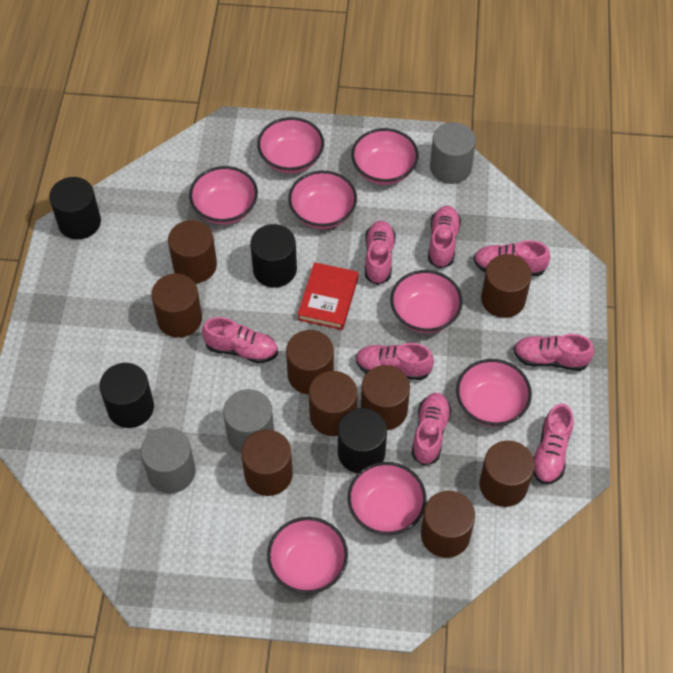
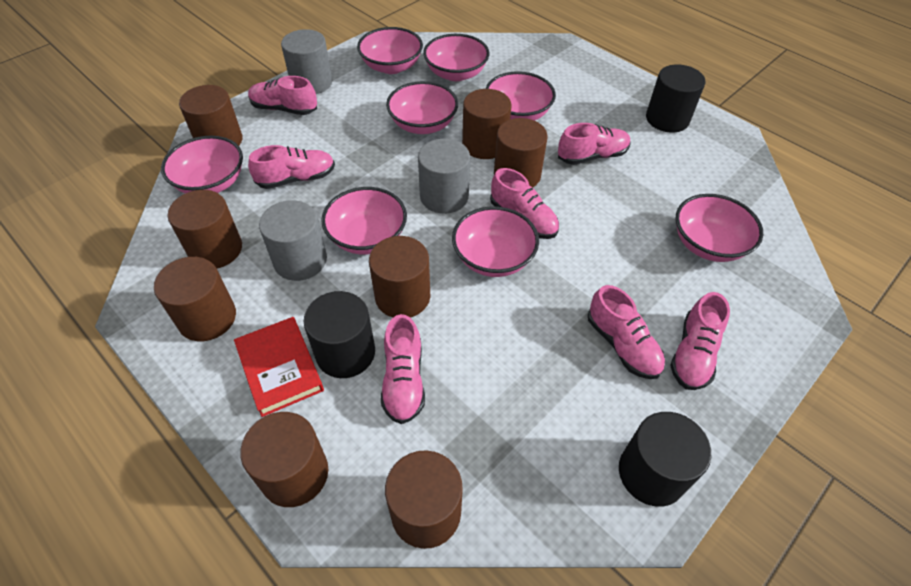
black cylinder: 4 -> 3
brown cylinder: 9 -> 8
pink shoe: 8 -> 7

